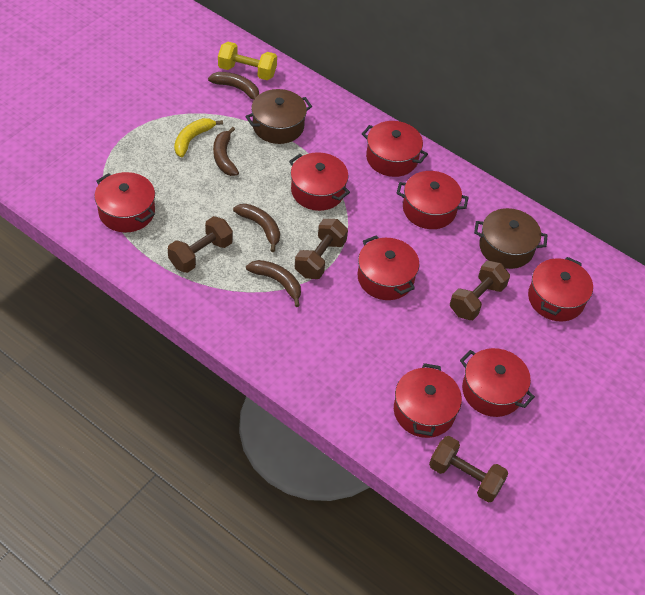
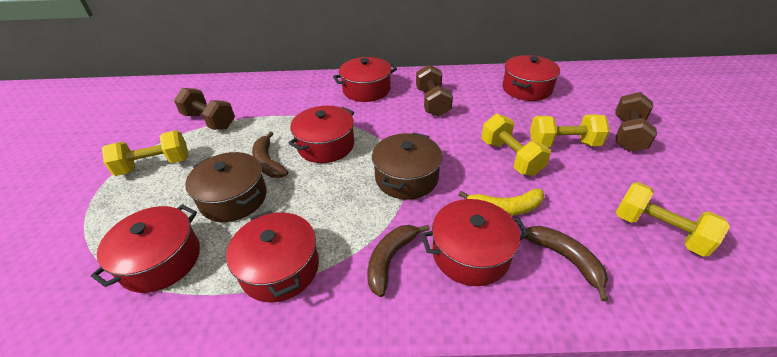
brown banana: 4 -> 3
brown dumbbell: 4 -> 3
red pot: 8 -> 6
yellow dumbbell: 1 -> 4

